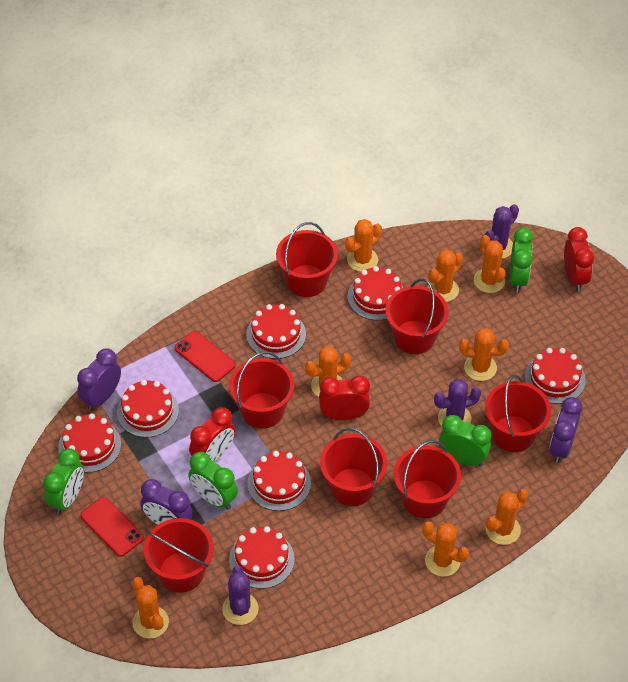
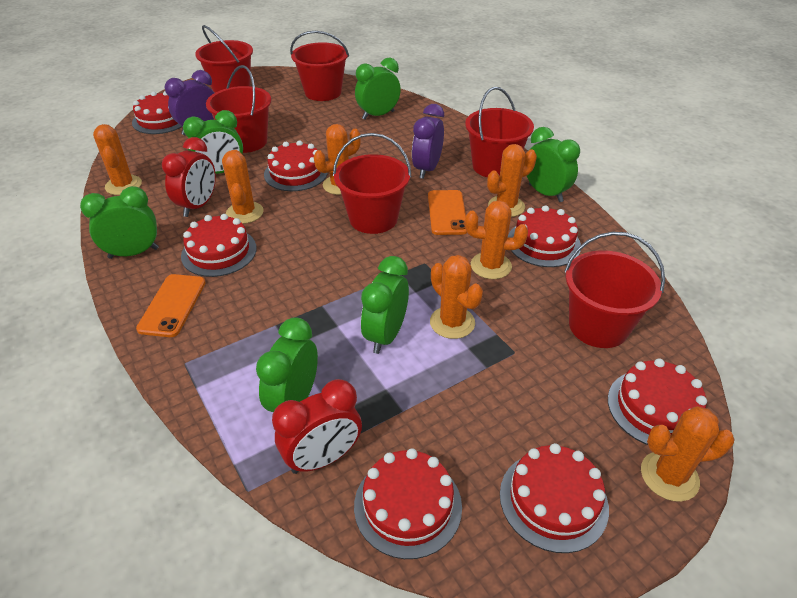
green clock: 4 -> 6
orange cactus: 8 -> 7
orange phone: 0 -> 2
purple cactus: 3 -> 0
purple clock: 3 -> 2
red bucket: 7 -> 6
red clock: 3 -> 2
red phone: 2 -> 0

